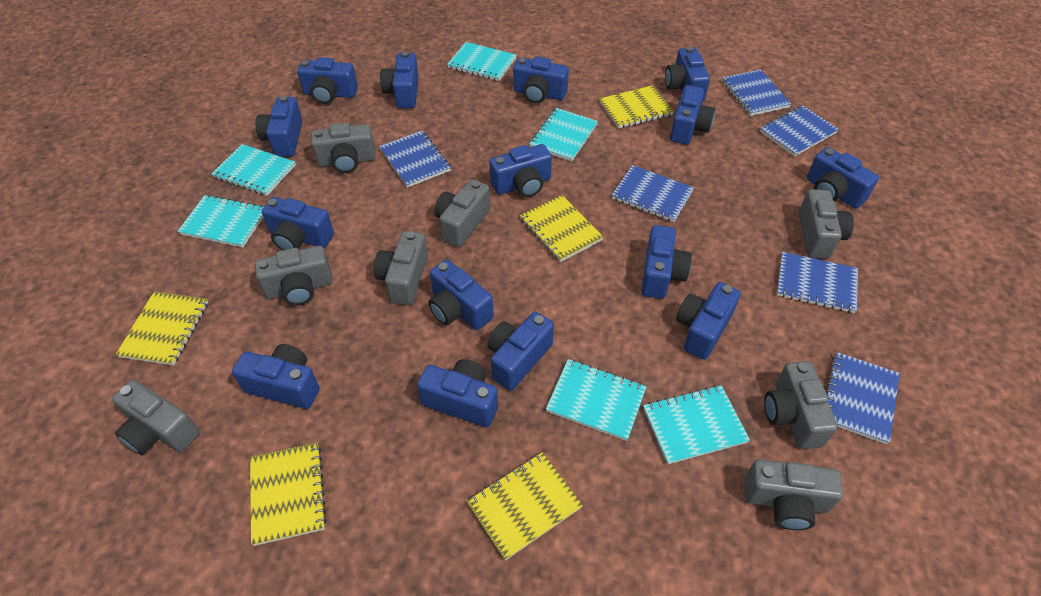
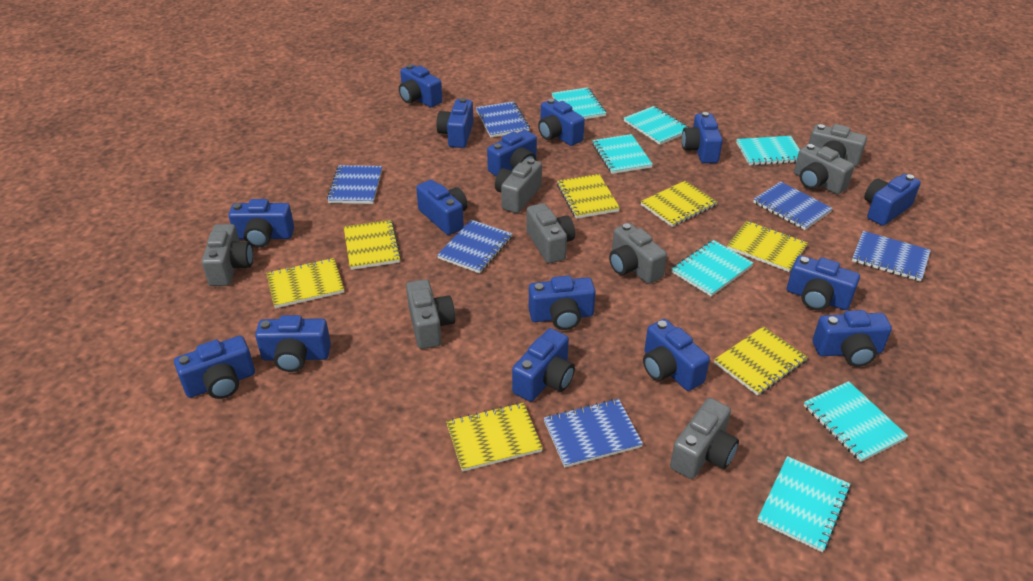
turquoise notebook: 6 -> 7
yellow notebook: 5 -> 7

